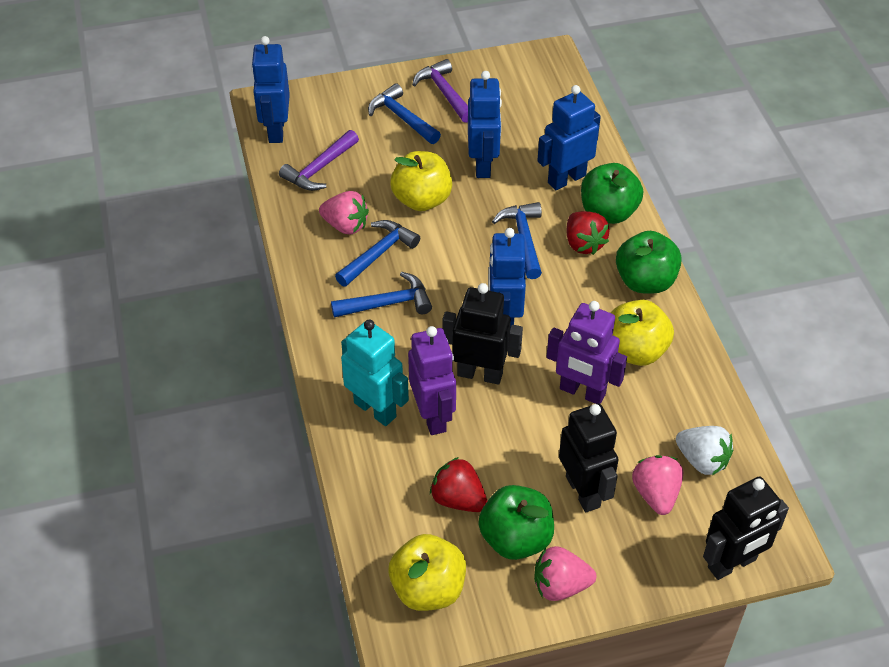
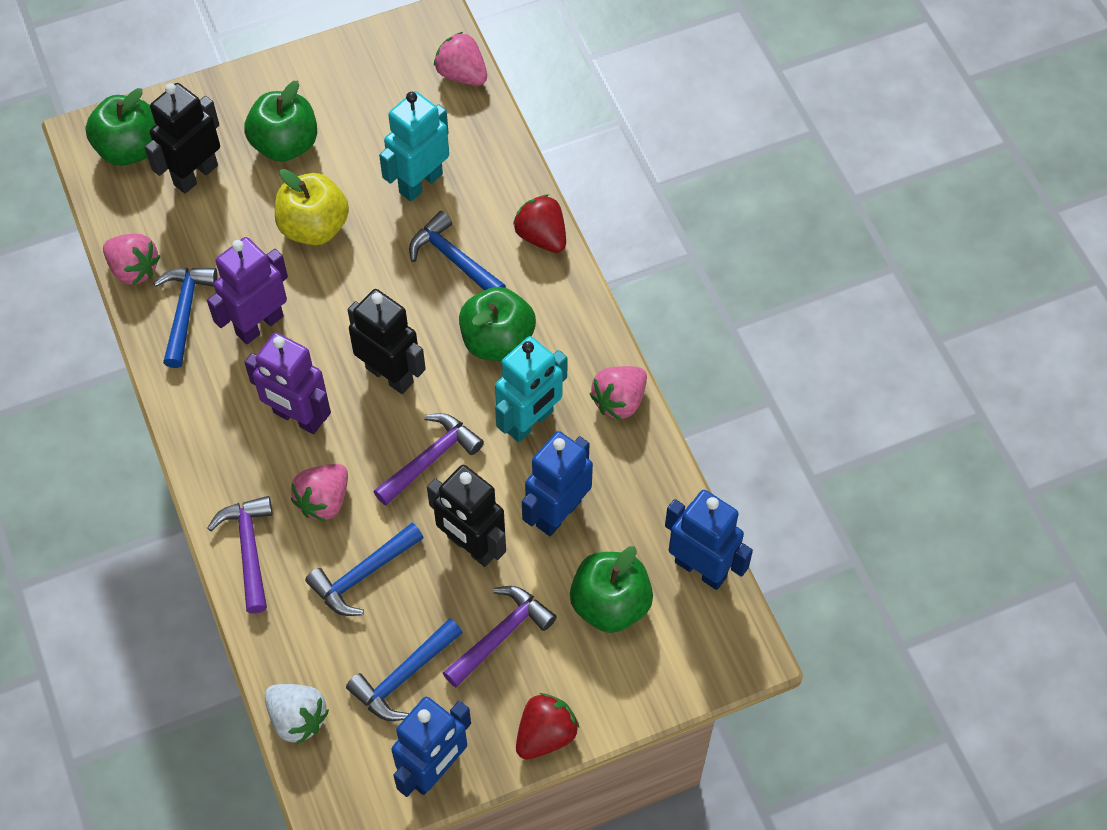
blue robot: 4 -> 3
green apple: 3 -> 4
pink strawberry: 3 -> 4
purple hammer: 2 -> 3
turquoise robot: 1 -> 2
yellow apple: 3 -> 1

